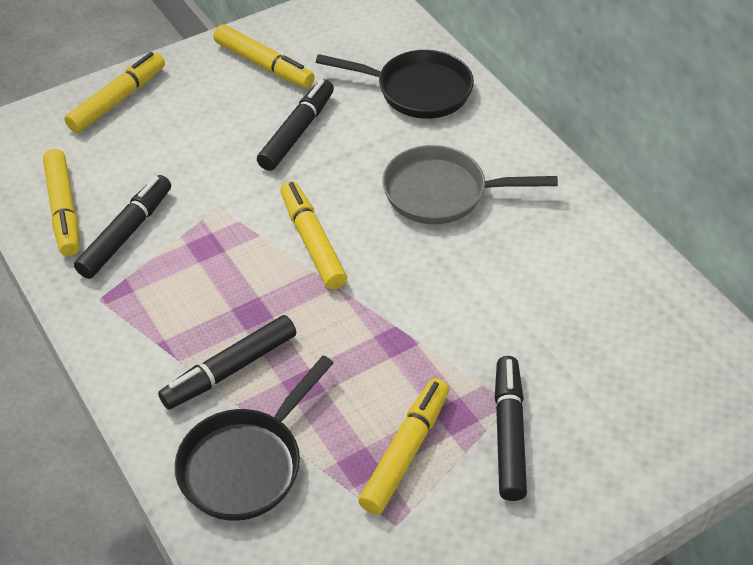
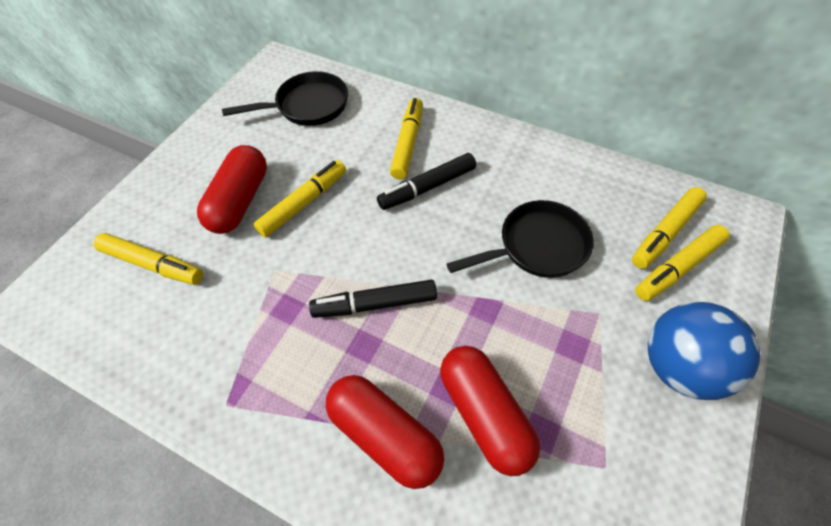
black marker: 4 -> 2
blue ball: 0 -> 1
grey pan: 1 -> 0
red capsule: 0 -> 3

